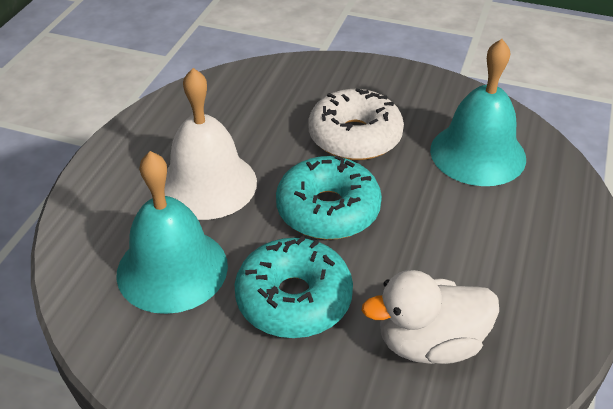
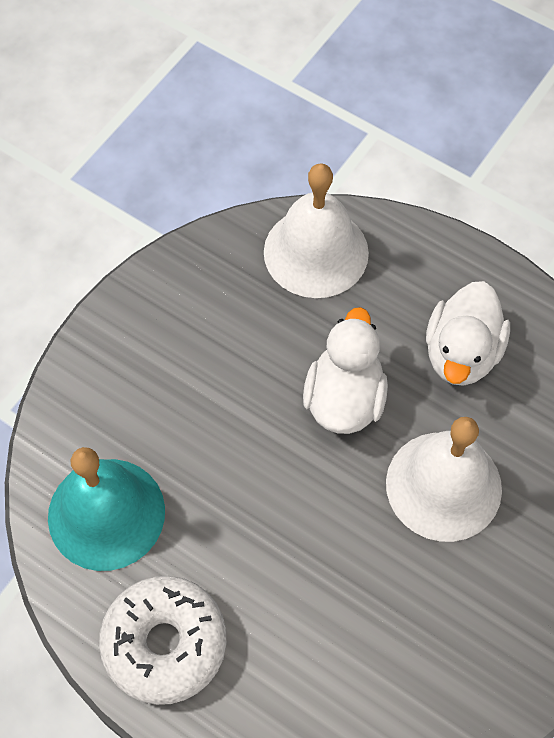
turquoise bell: 2 -> 1
turquoise donut: 2 -> 0
white bell: 1 -> 2
white duck: 1 -> 2

